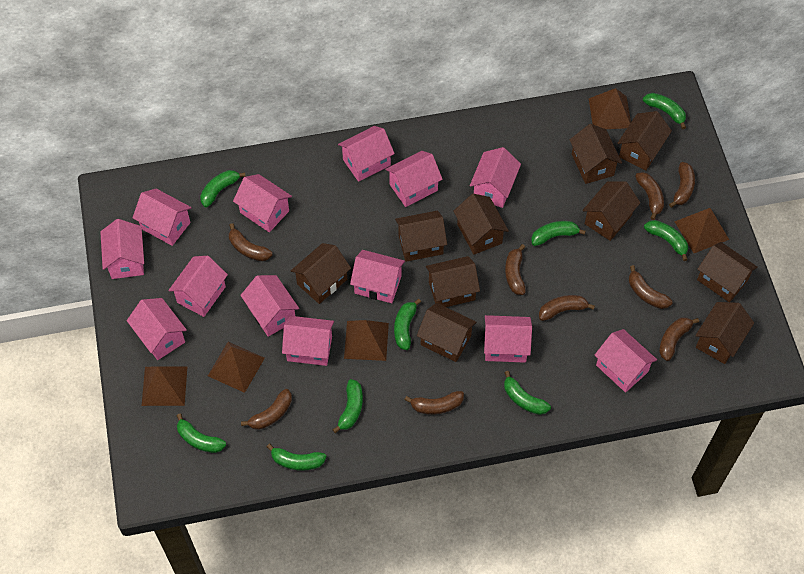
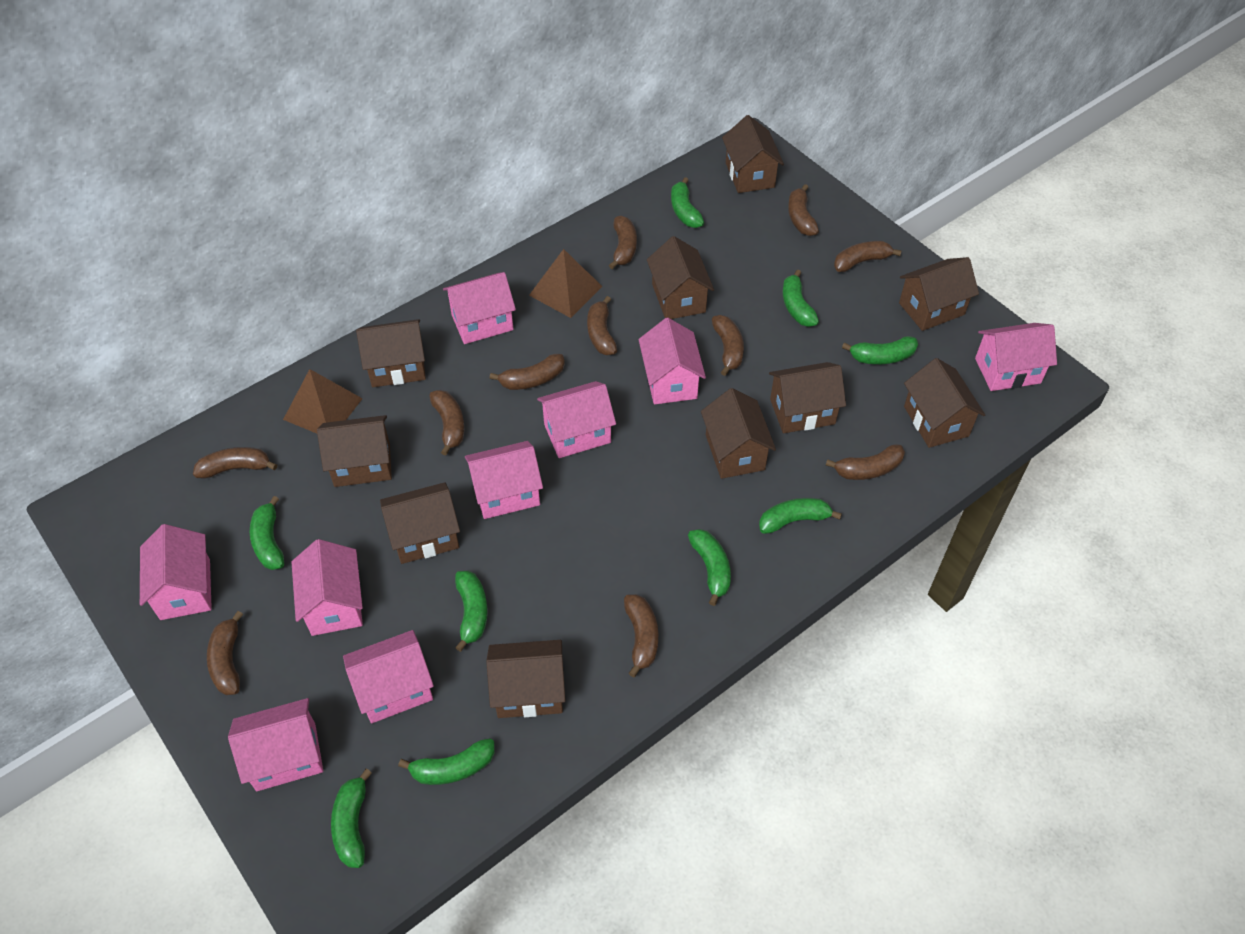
brown banana: 9 -> 11
brown pyramid: 5 -> 2
pink house: 13 -> 9

